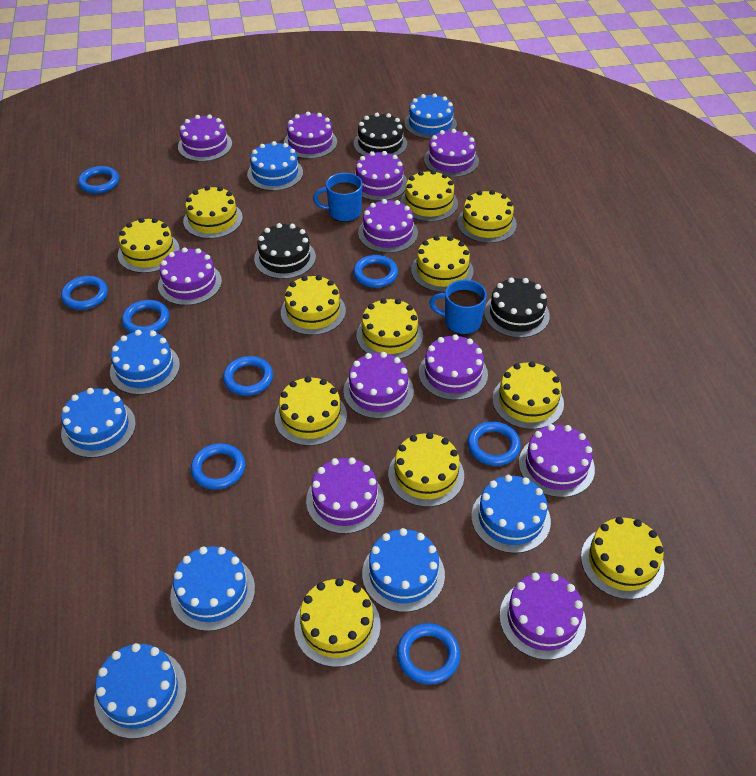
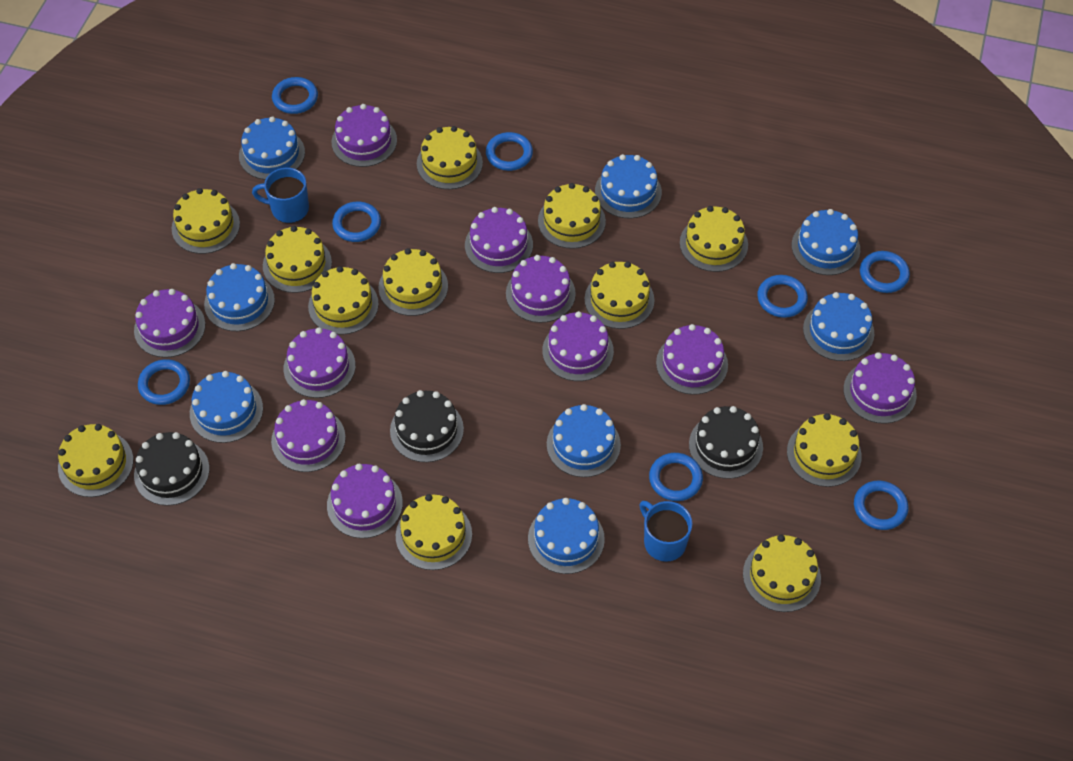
purple cake: 11 -> 10

